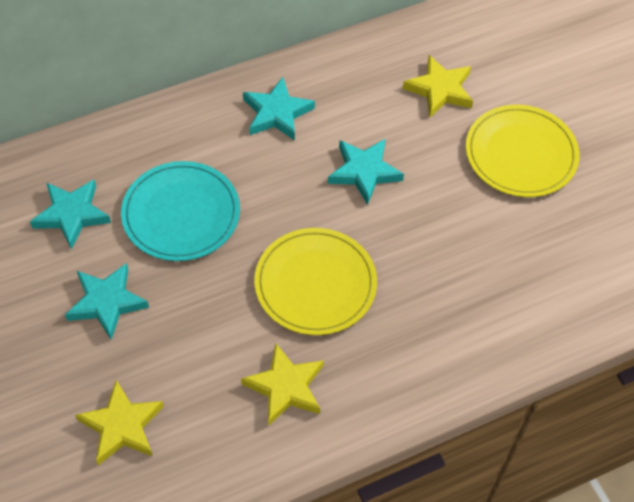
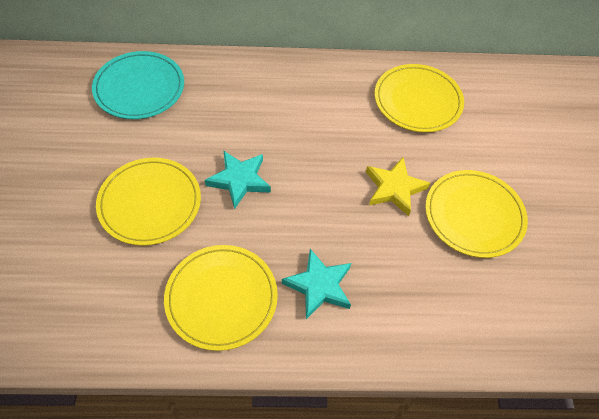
turquoise star: 4 -> 2
yellow plate: 2 -> 4
yellow star: 3 -> 1

